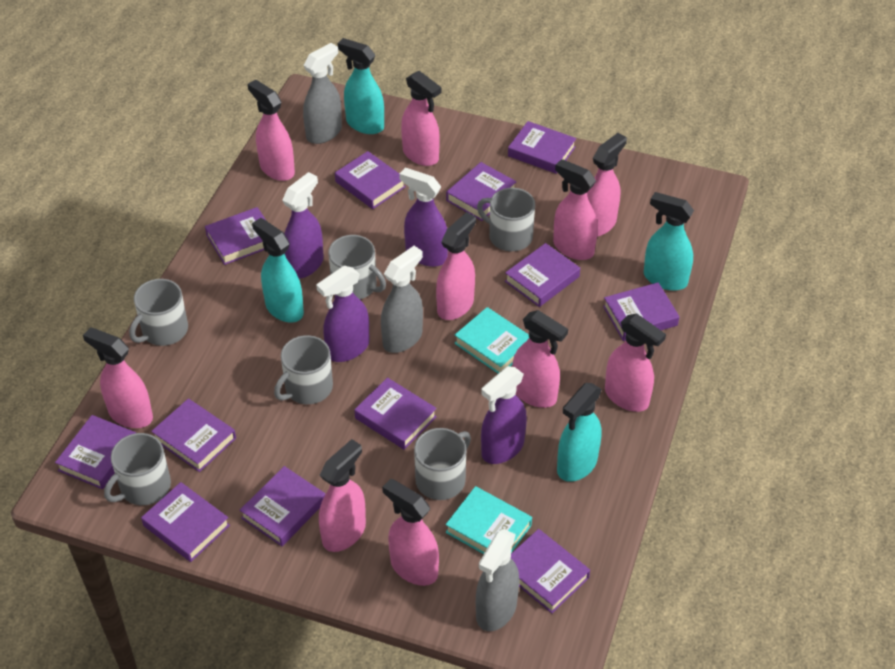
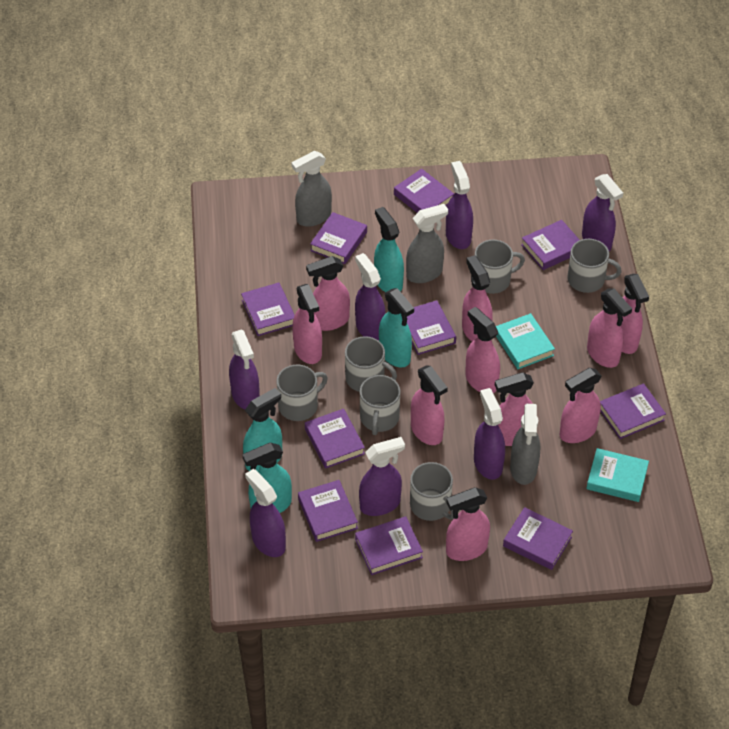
purple book: 12 -> 10
purple spray bottle: 4 -> 7

